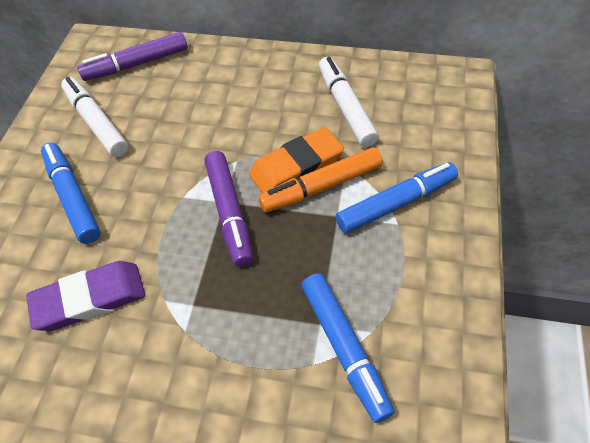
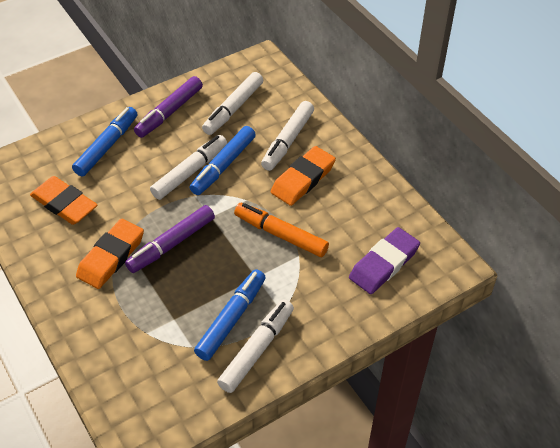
orange eraser: 1 -> 3
white marker: 2 -> 4

